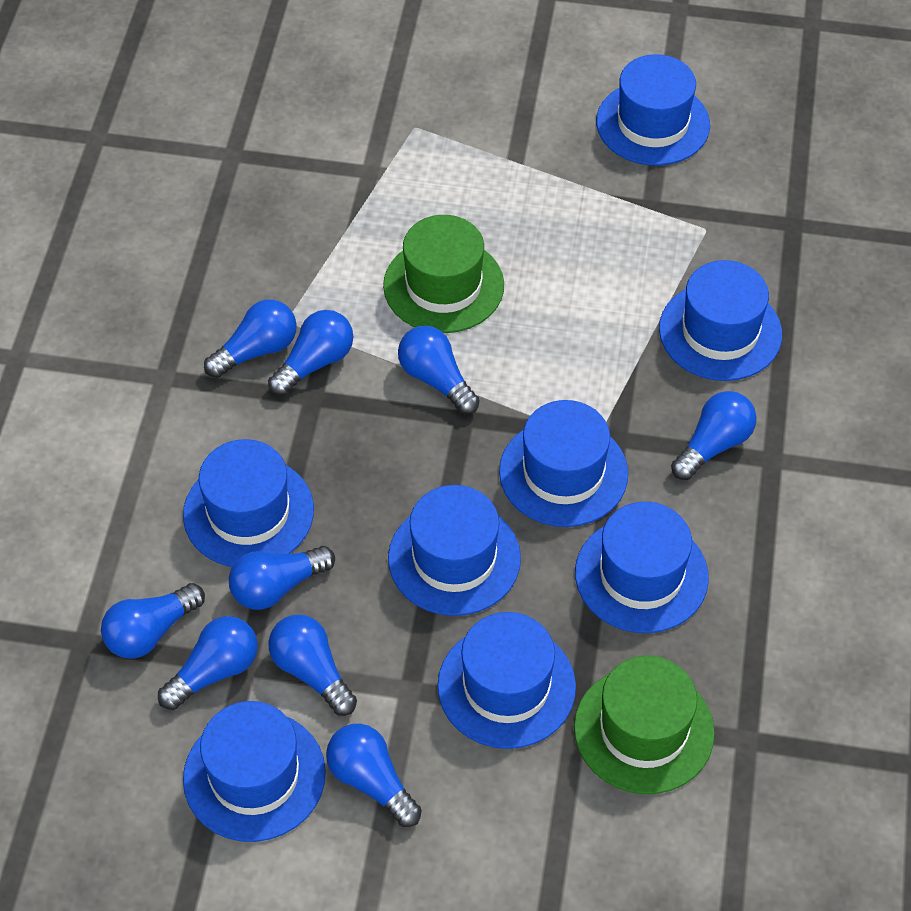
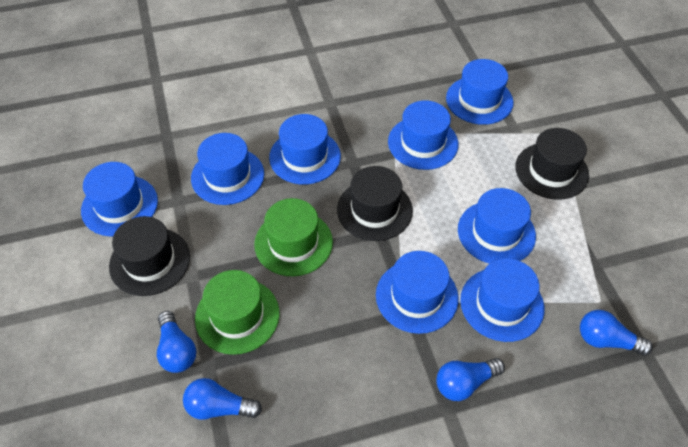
black hat: 0 -> 3
blue light bulb: 9 -> 4

